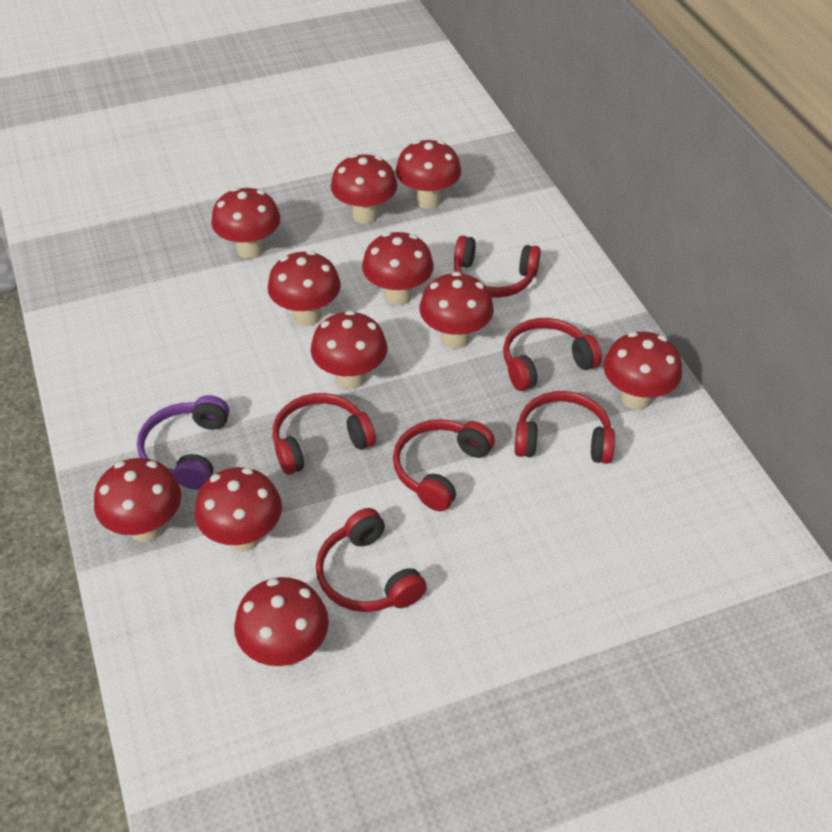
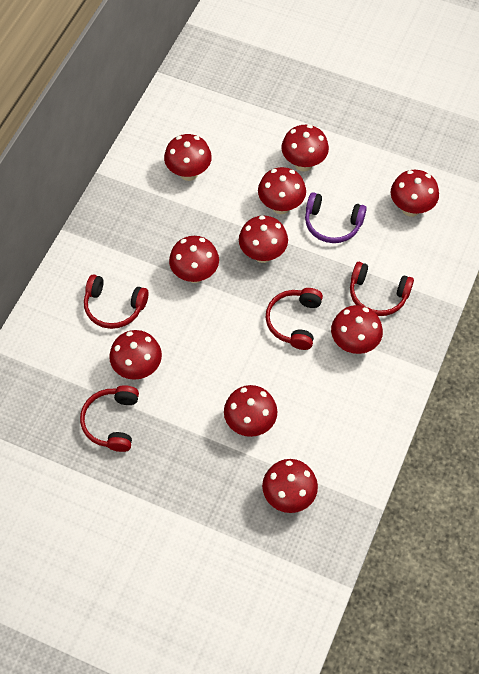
red headphones: 6 -> 4
red mushroom: 11 -> 10

